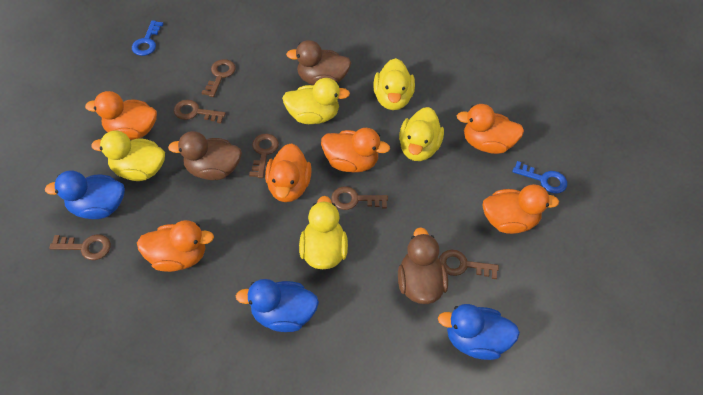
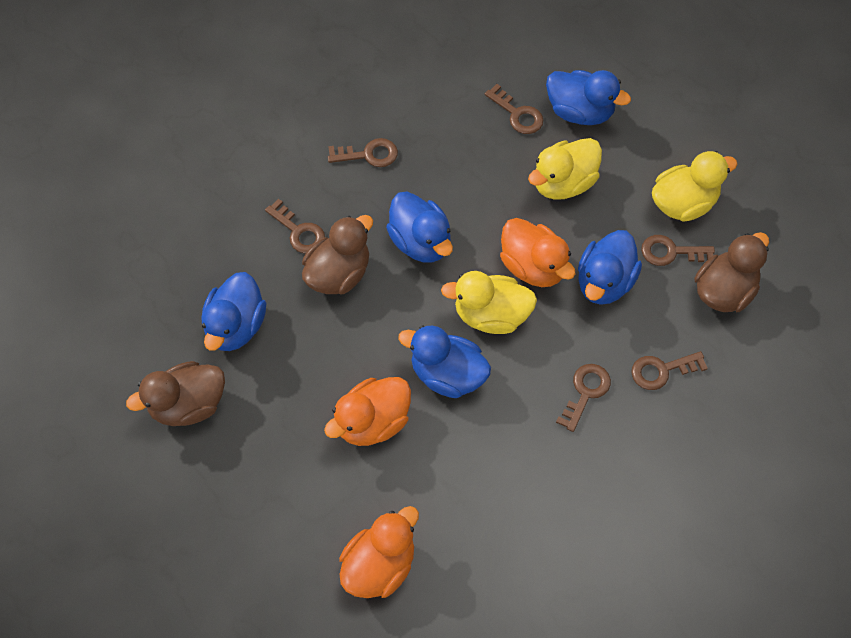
blue duck: 3 -> 5
blue key: 2 -> 0
orange duck: 6 -> 3
yellow duck: 5 -> 3

